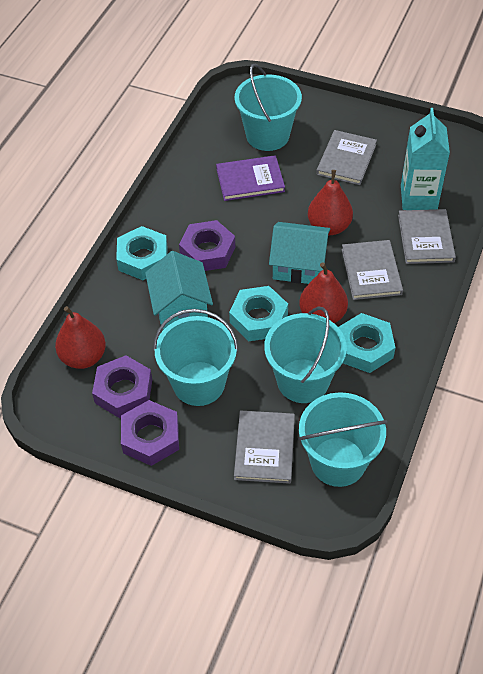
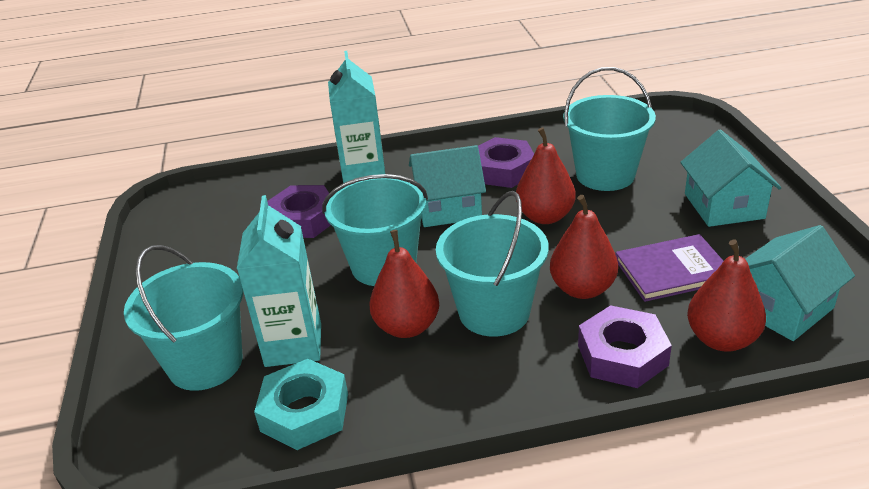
grey book: 4 -> 0
red pear: 3 -> 4
turquoise carton: 1 -> 2
turquoise house: 2 -> 3
turquoise nut: 3 -> 1

